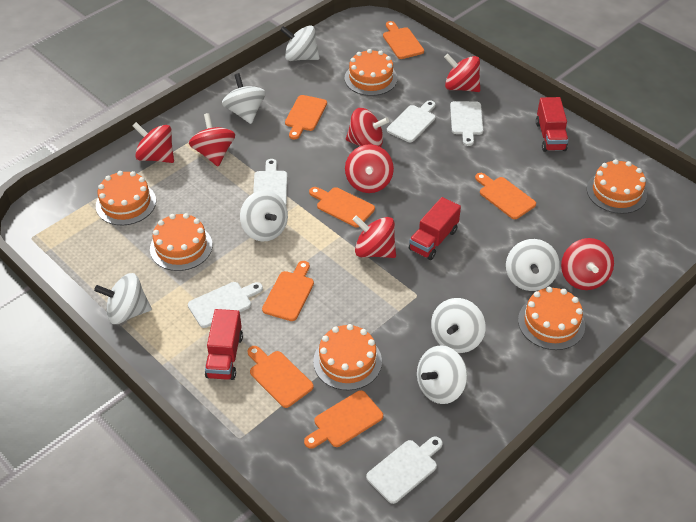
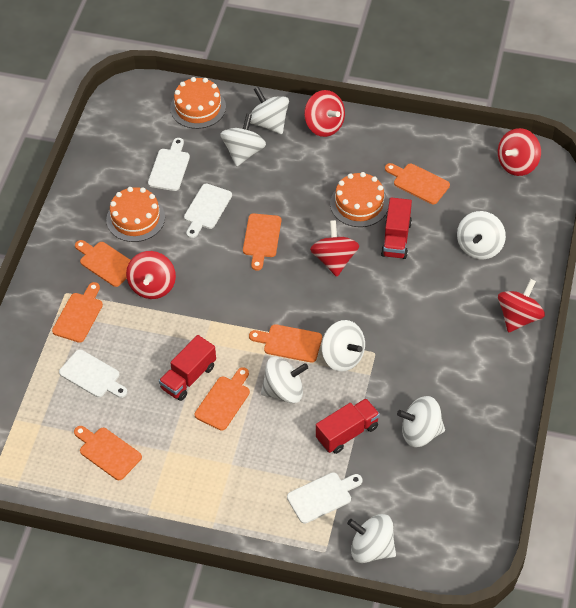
orange cake: 6 -> 3
red spinning top: 7 -> 5
white cutting board: 5 -> 4

